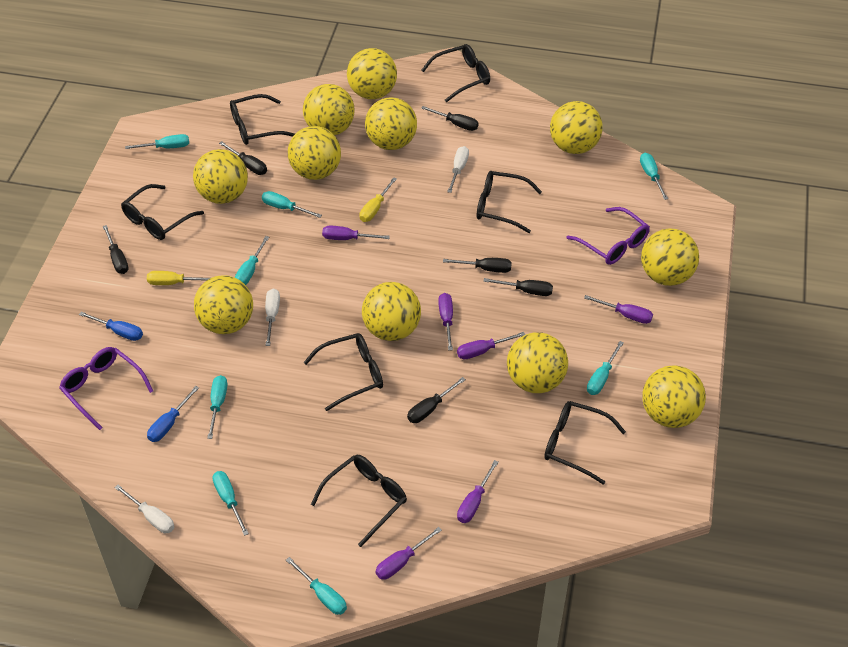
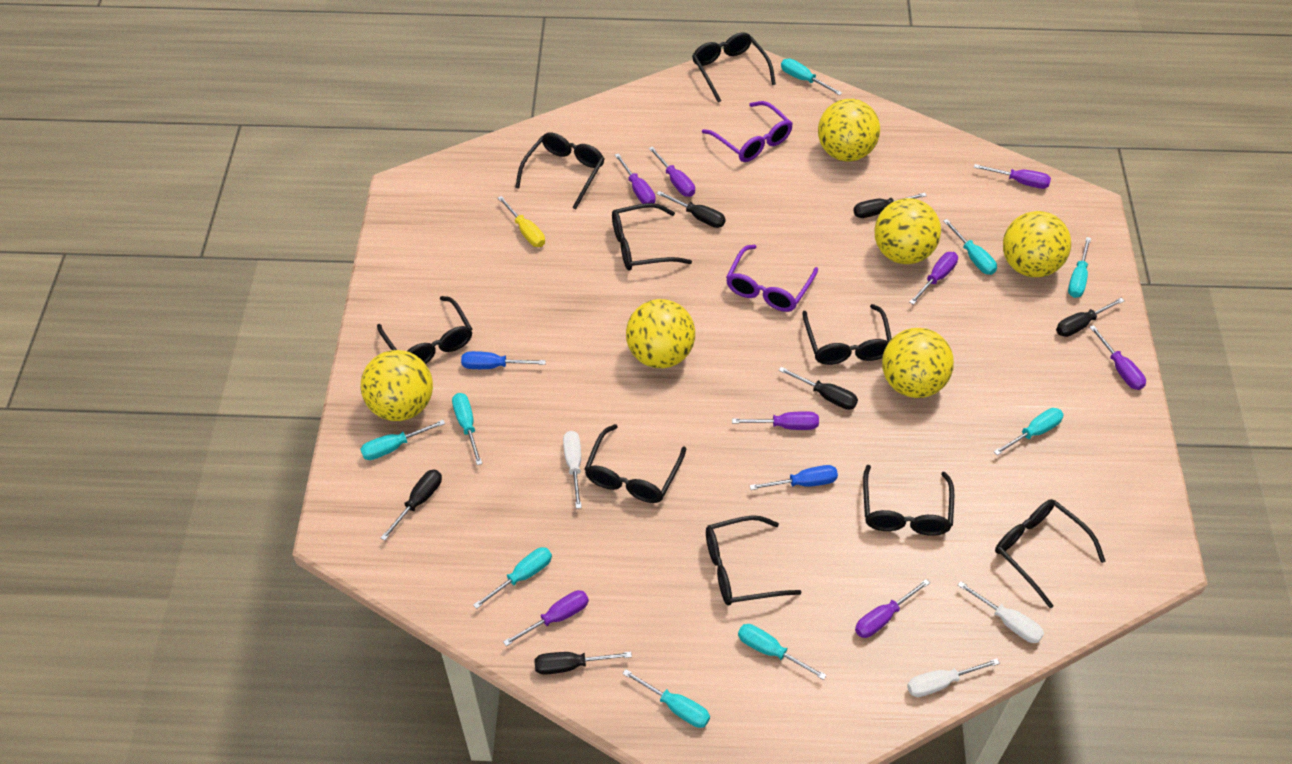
black glasses: 7 -> 9
purple screwdriver: 6 -> 8
turquoise screwdriver: 8 -> 9
yellow ball: 11 -> 6
yellow screwdriver: 2 -> 1

